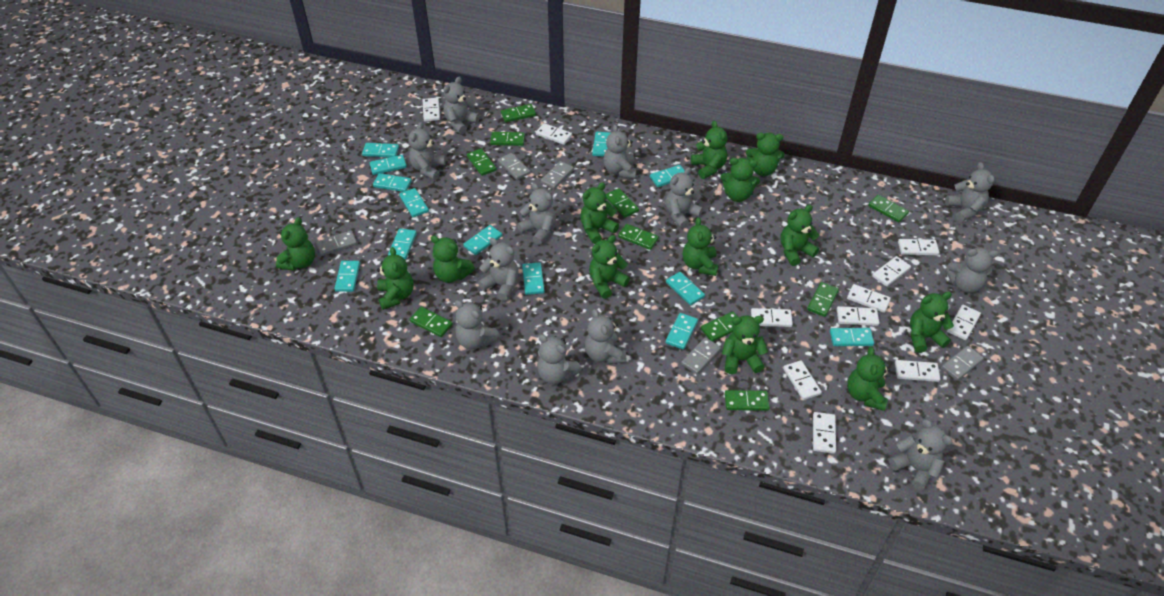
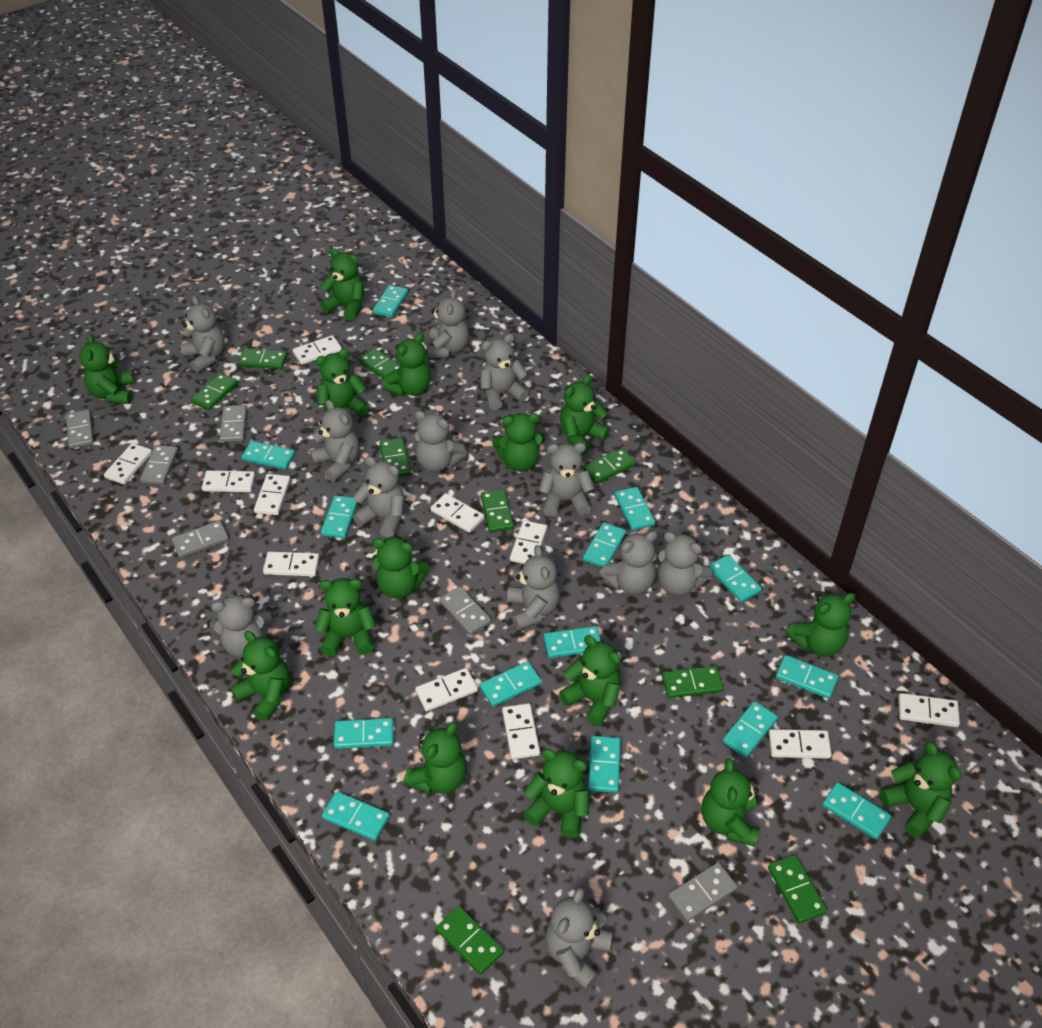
green domino: 10 -> 9
green teddy bear: 13 -> 15
grey domino: 5 -> 6
turquoise domino: 13 -> 14

